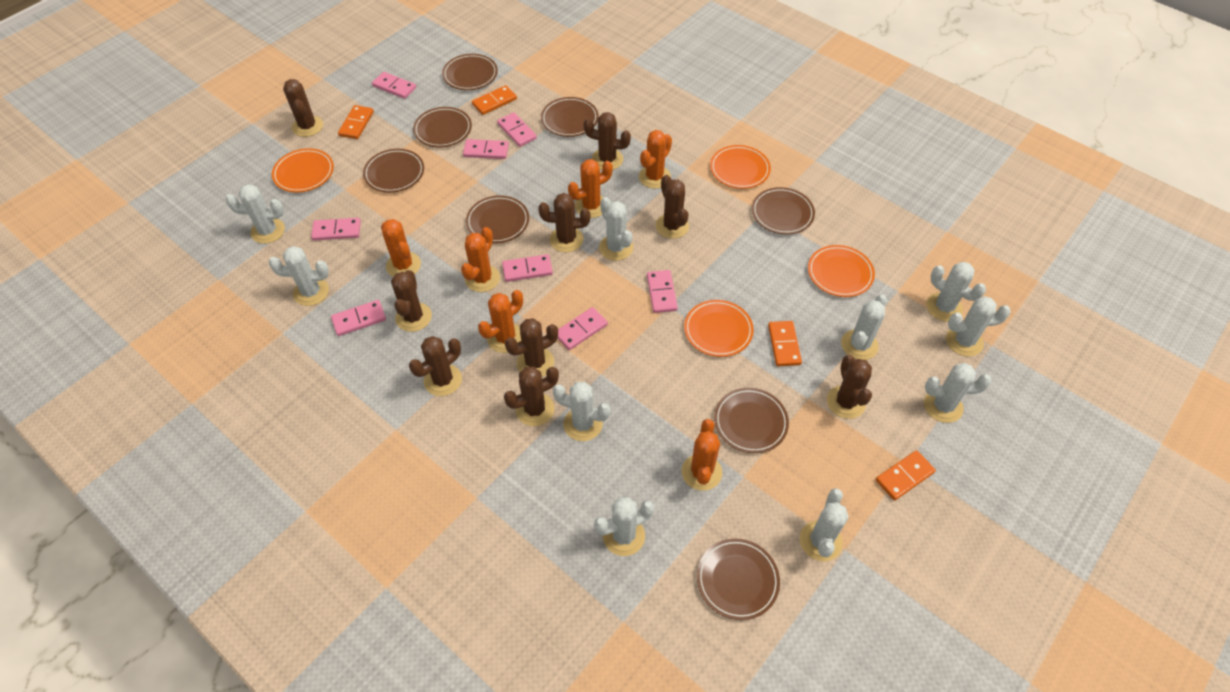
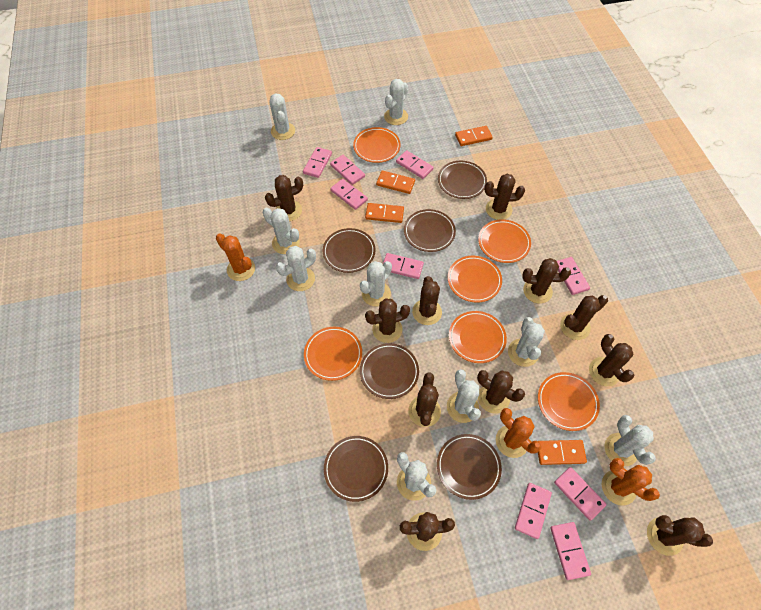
brown cactus: 9 -> 11
brown plate: 8 -> 6
orange cactus: 6 -> 3
orange plate: 4 -> 6
pink domino: 8 -> 9
white cactus: 10 -> 9

